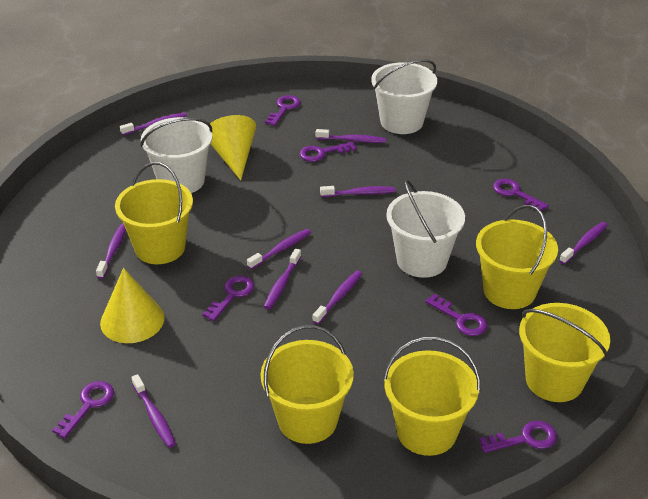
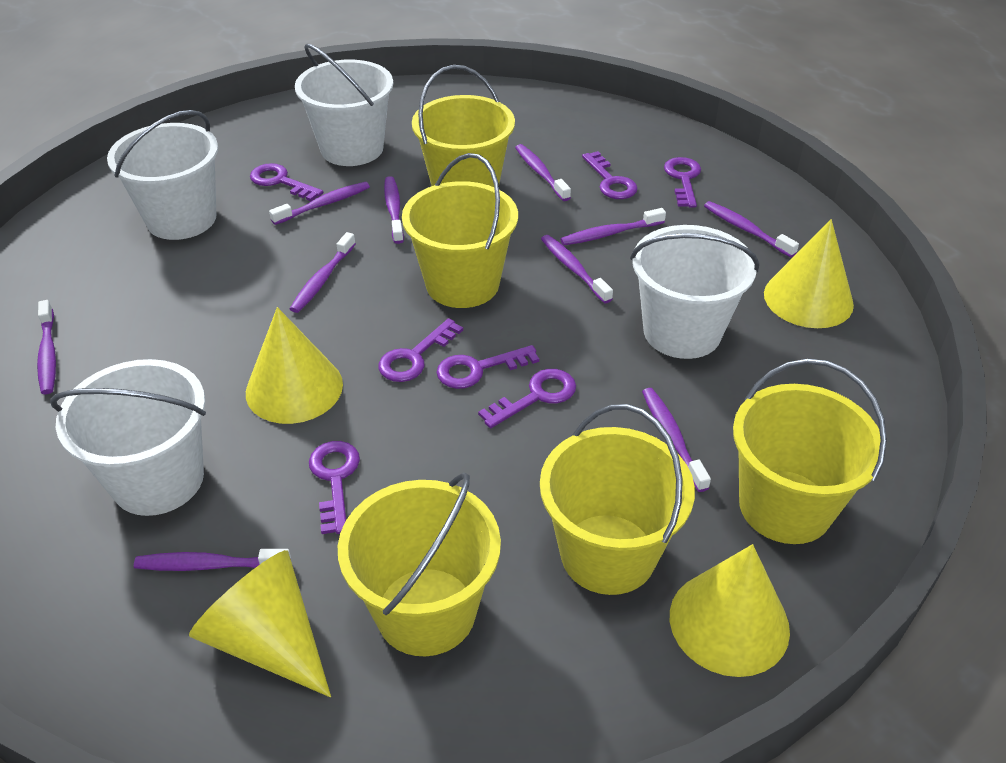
purple toothbrush: 9 -> 10
white bucket: 3 -> 4
yellow cone: 2 -> 4

